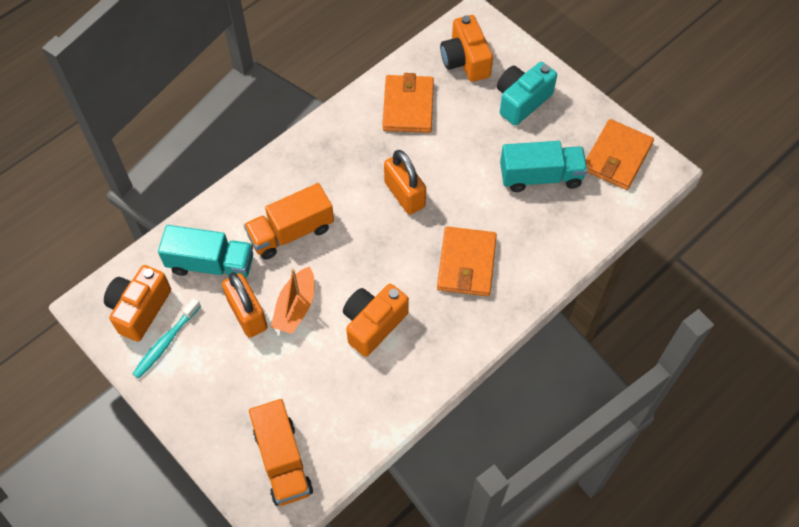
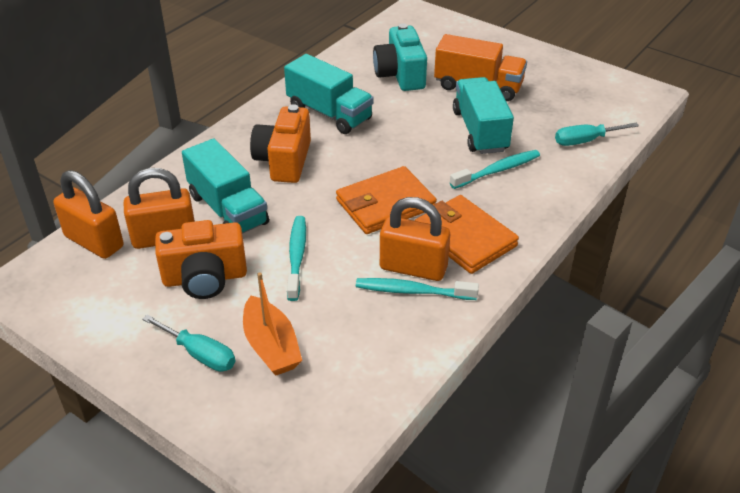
orange camera: 3 -> 2
orange padlock: 2 -> 3
orange truck: 2 -> 1
orange wallet: 3 -> 2
turquoise screwdriver: 0 -> 2
turquoise toothbrush: 1 -> 3
turquoise truck: 2 -> 3

